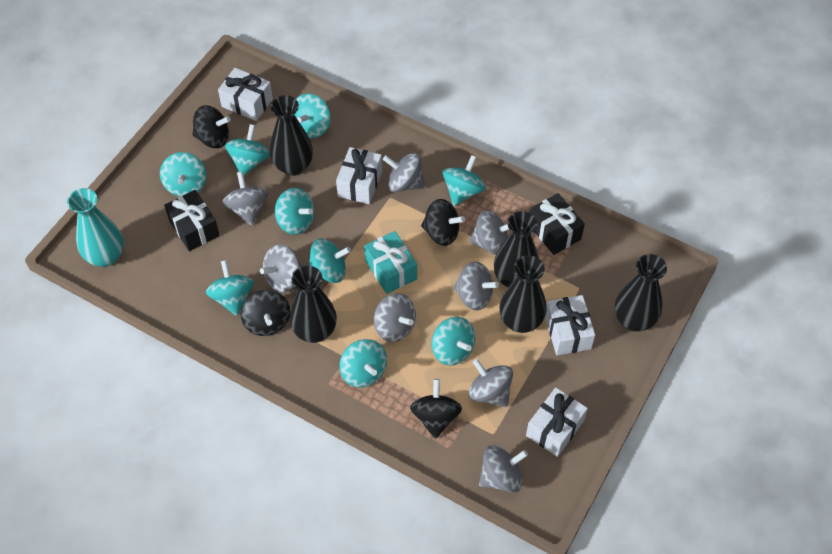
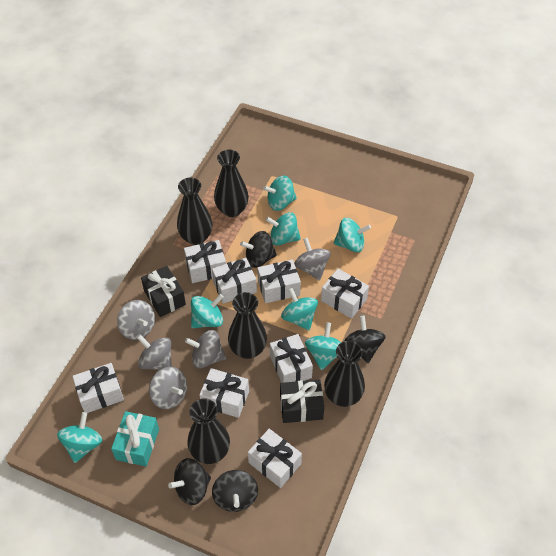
grey spinning top: 8 -> 5
turquoise spinning top: 9 -> 7
turquoise vase: 1 -> 0
white gift: 4 -> 8

